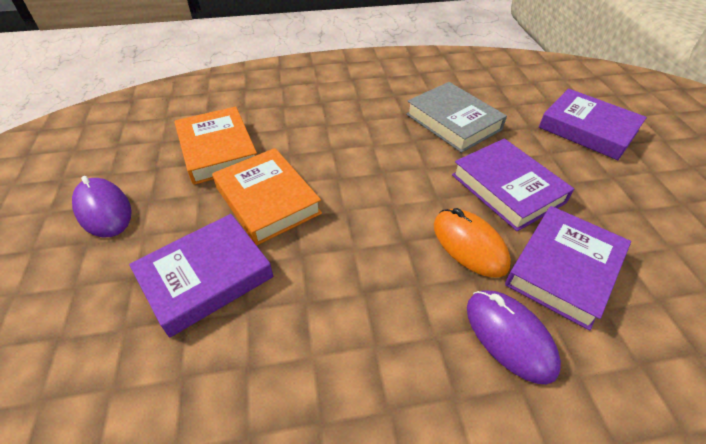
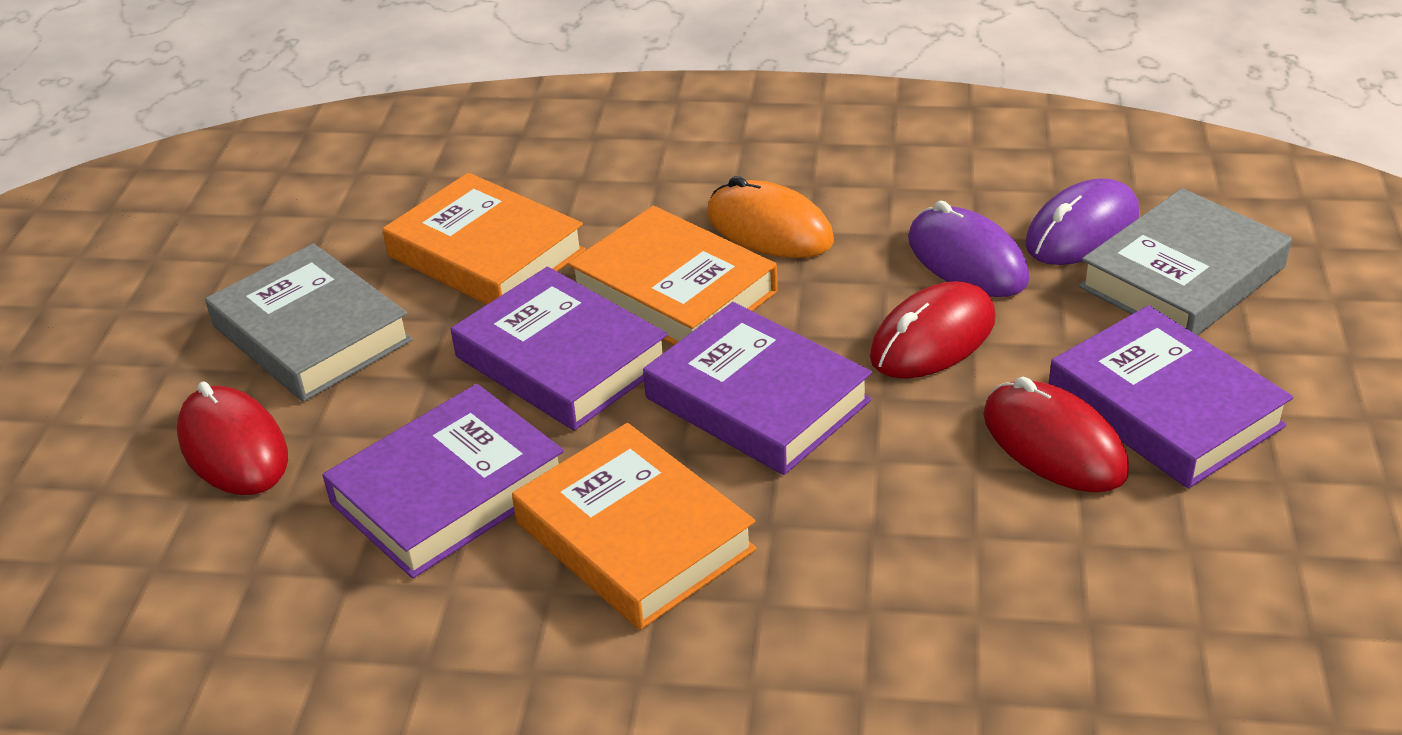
grey book: 1 -> 2
orange book: 2 -> 3
red mouse: 0 -> 3

